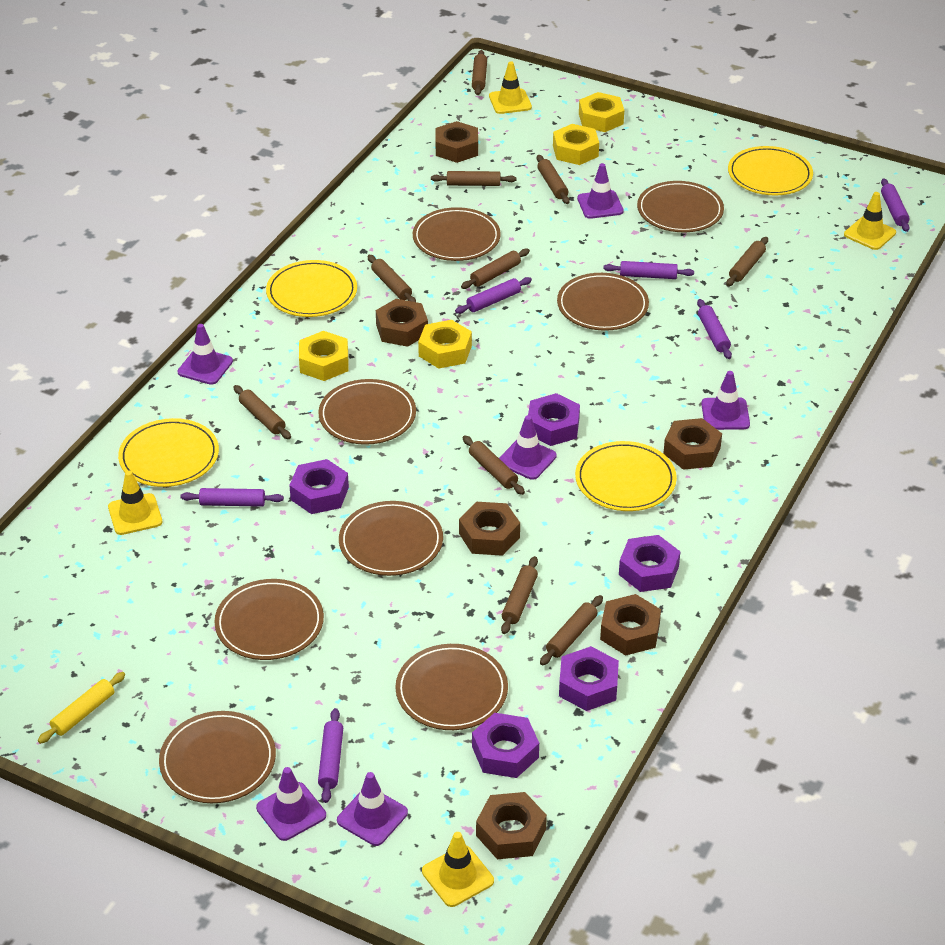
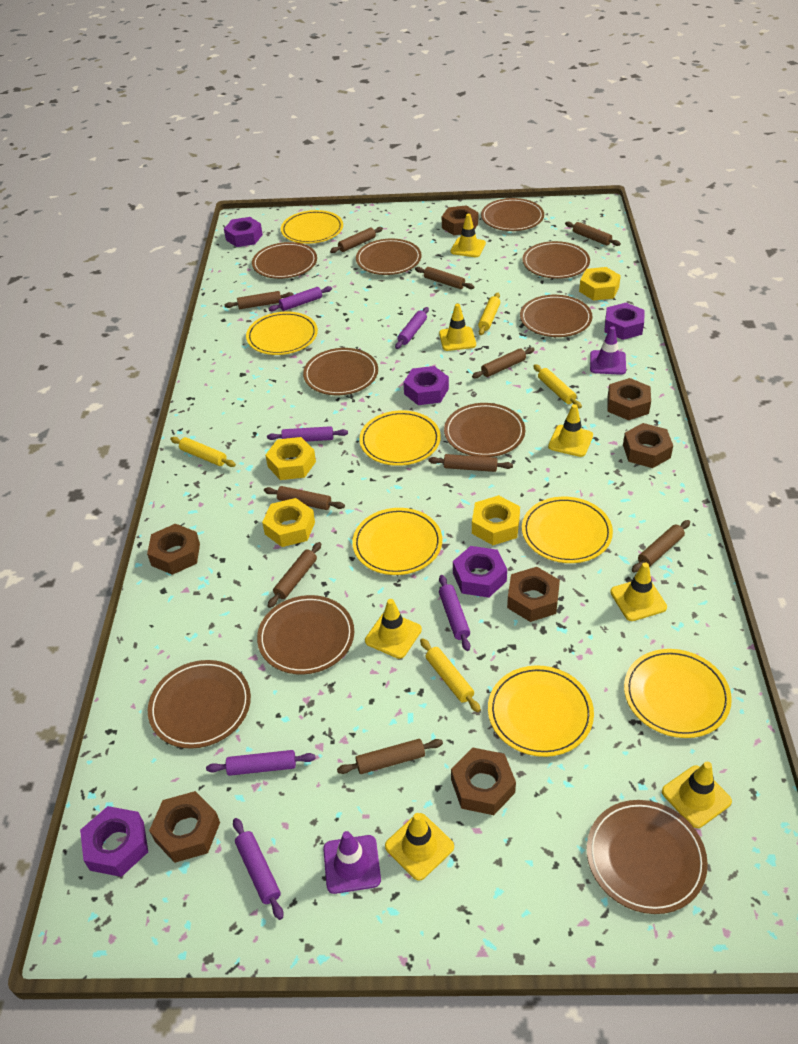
brown nut: 6 -> 7
brown plate: 8 -> 10
purple traffic cone: 6 -> 2
yellow plate: 4 -> 7
yellow rolling pin: 1 -> 4
yellow traffic cone: 4 -> 7

